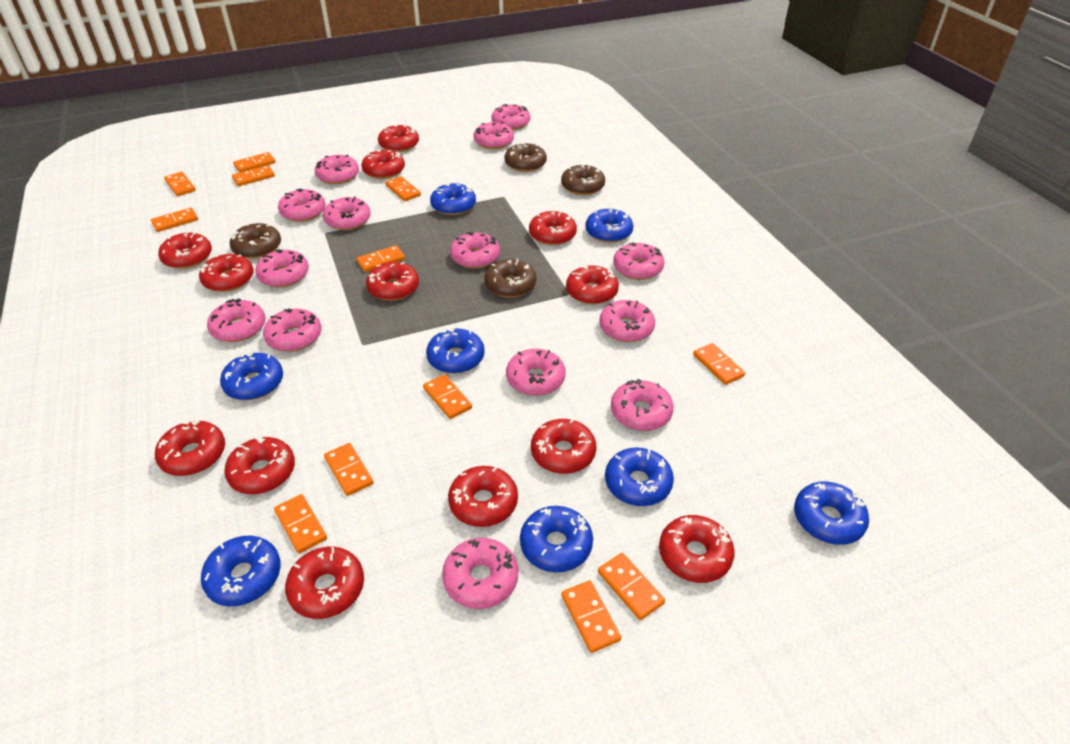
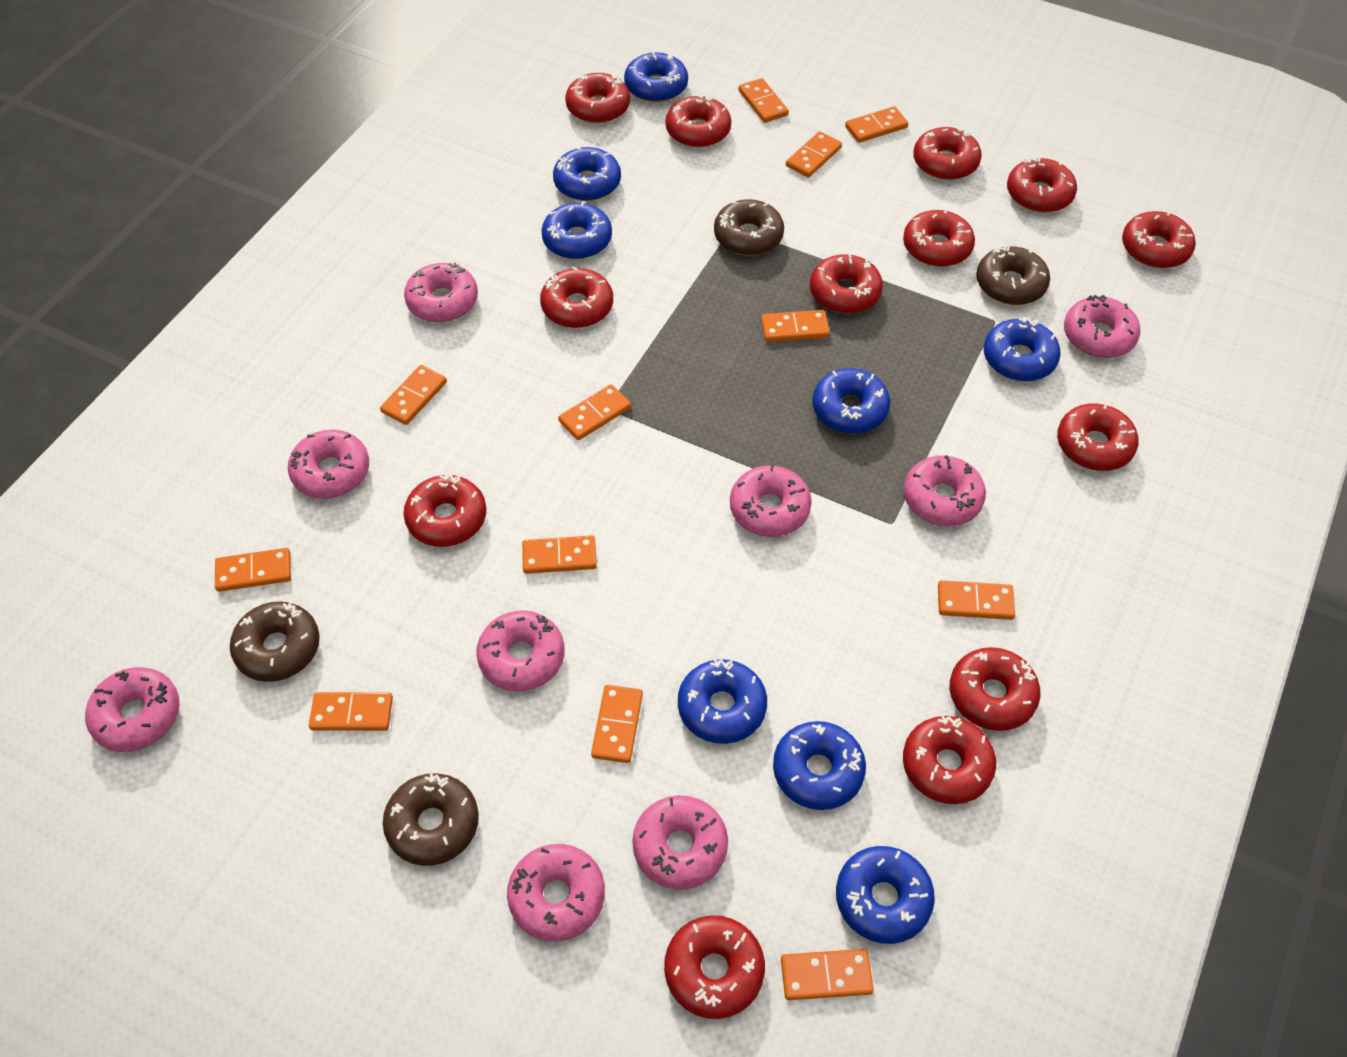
pink donut: 14 -> 9

